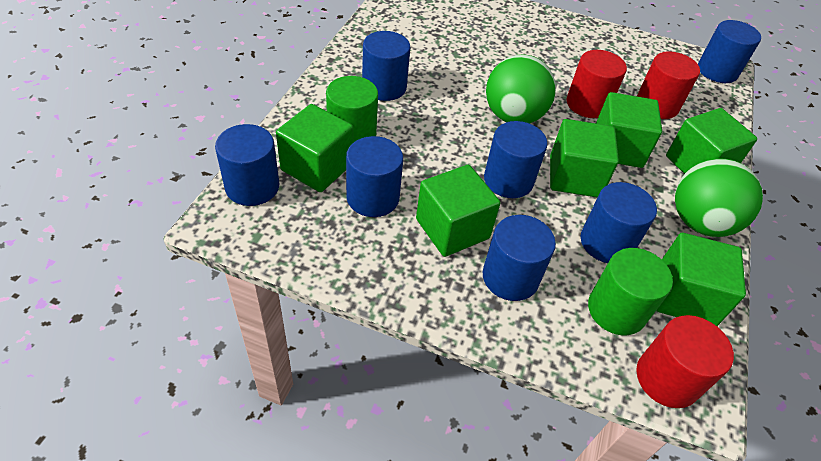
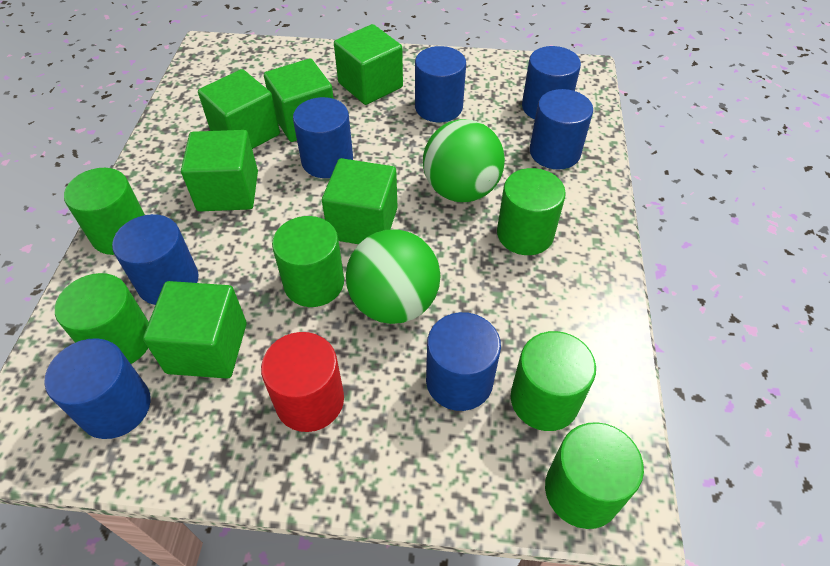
green cylinder: 2 -> 6
red cylinder: 3 -> 1

